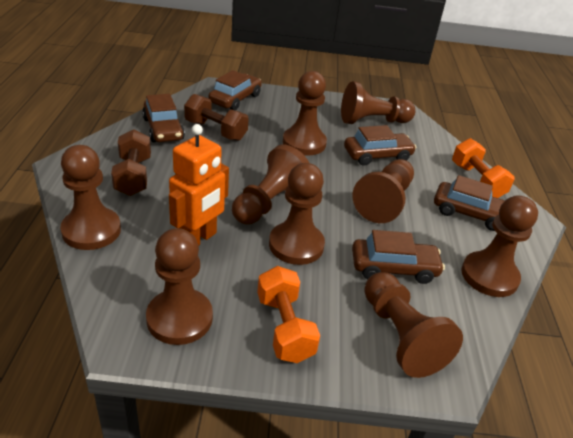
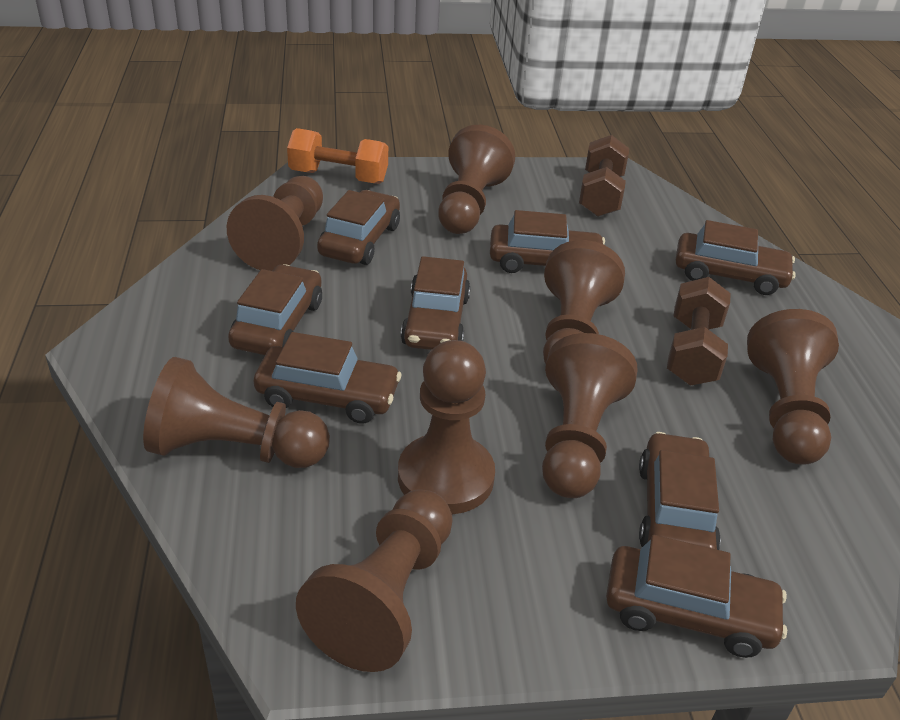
brown car: 5 -> 8
brown pawn: 9 -> 8
orange dumbbell: 2 -> 1
orange robot: 1 -> 0

